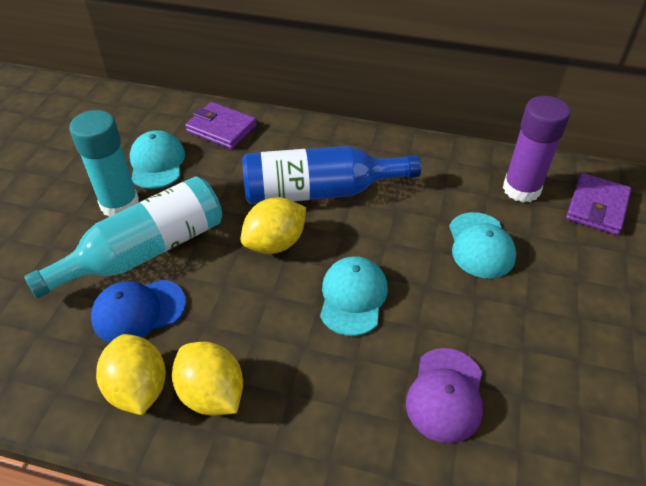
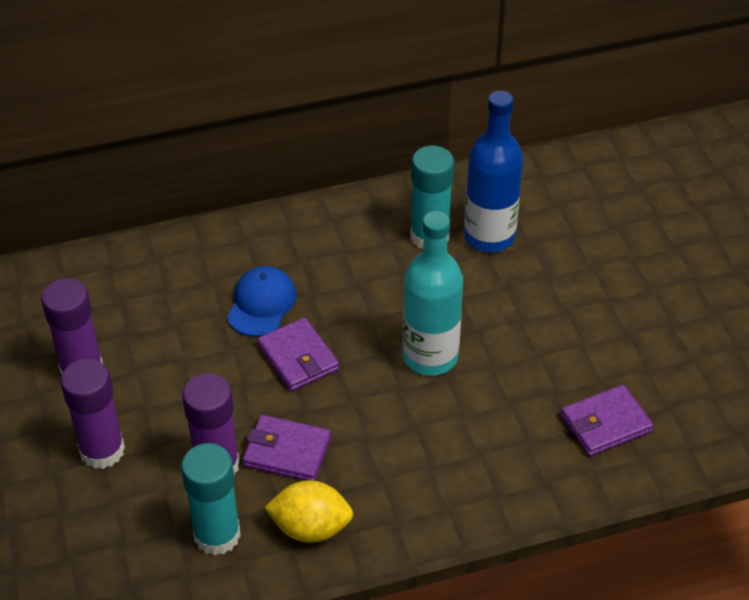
purple cap: 1 -> 0
purple glue stick: 1 -> 3
purple wallet: 2 -> 3
turquoise cap: 3 -> 0
turquoise glue stick: 1 -> 2
yellow lemon: 3 -> 1

